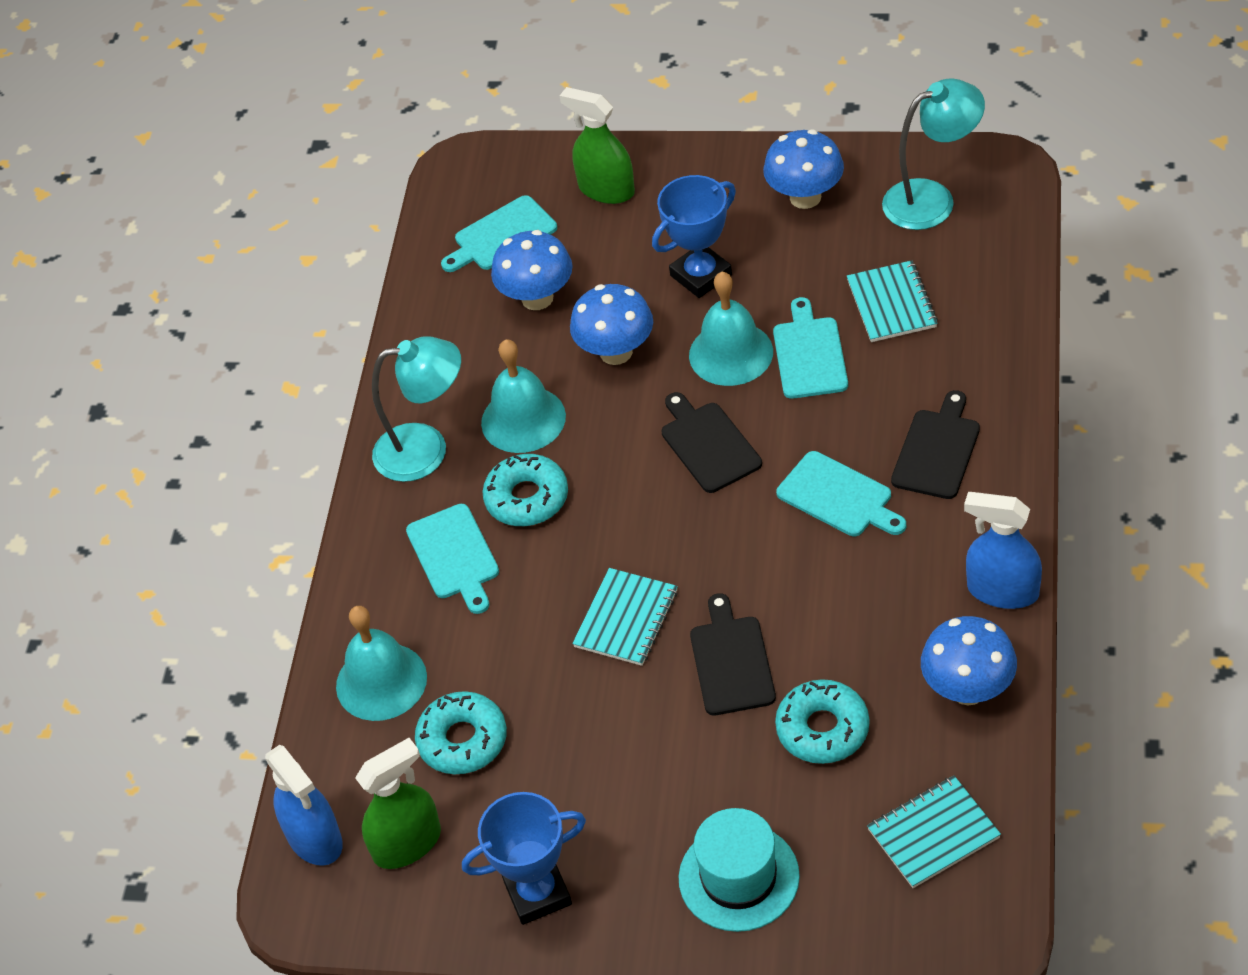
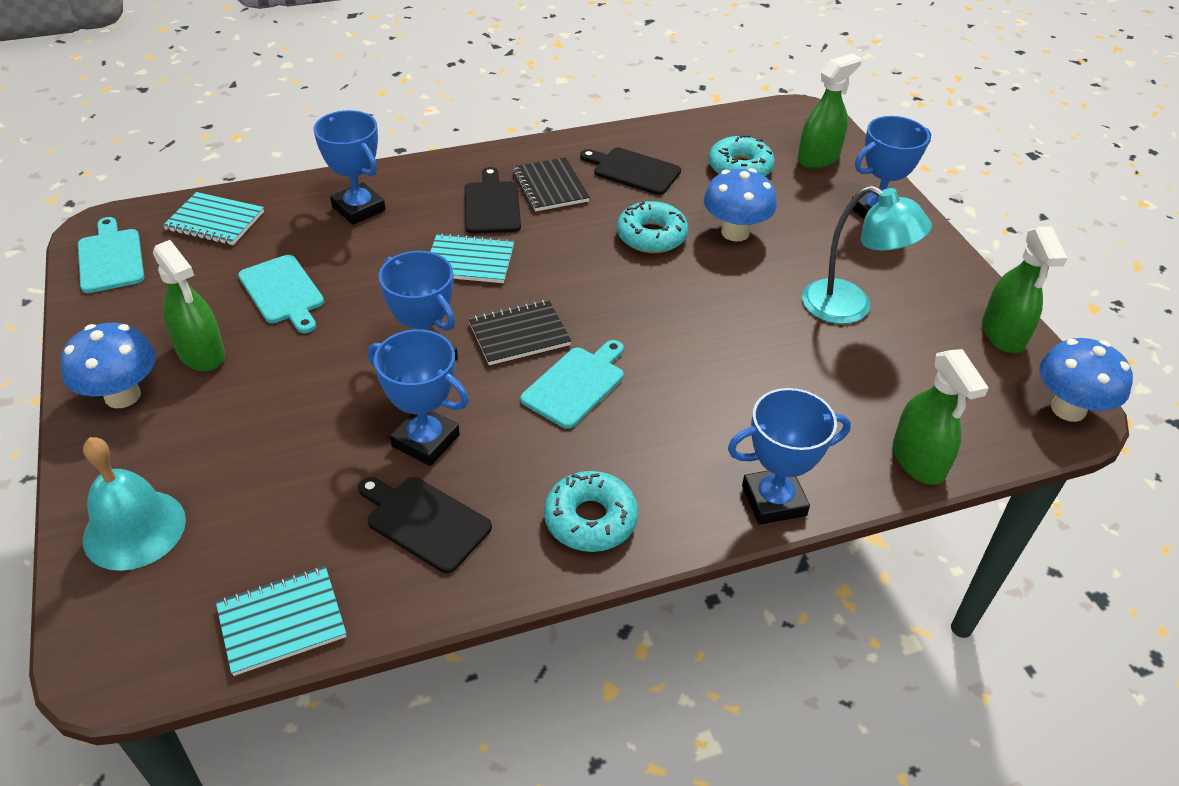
black notebook: 0 -> 2
blue mushroom: 4 -> 3
blue spray bottle: 2 -> 0
blue trophy: 2 -> 5
green spray bottle: 2 -> 4
turquoise bell: 3 -> 1
turquoise cutting board: 4 -> 3
turquoise hat: 1 -> 0
turquoise lamp: 2 -> 1

